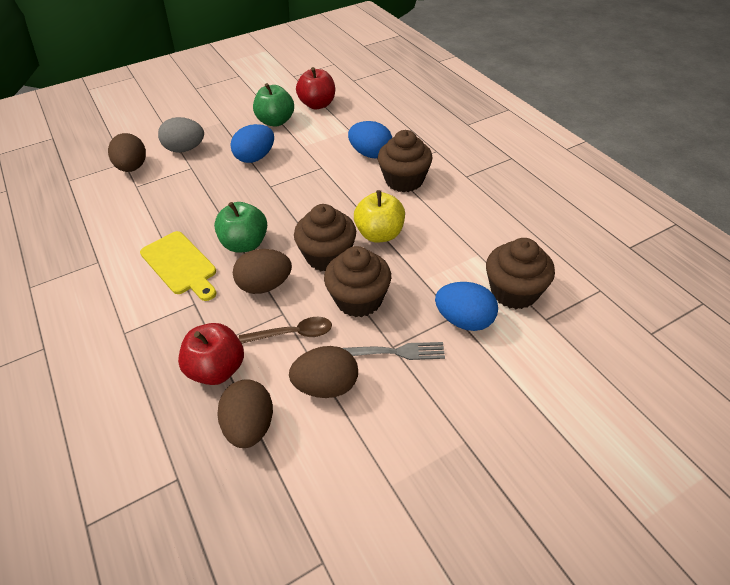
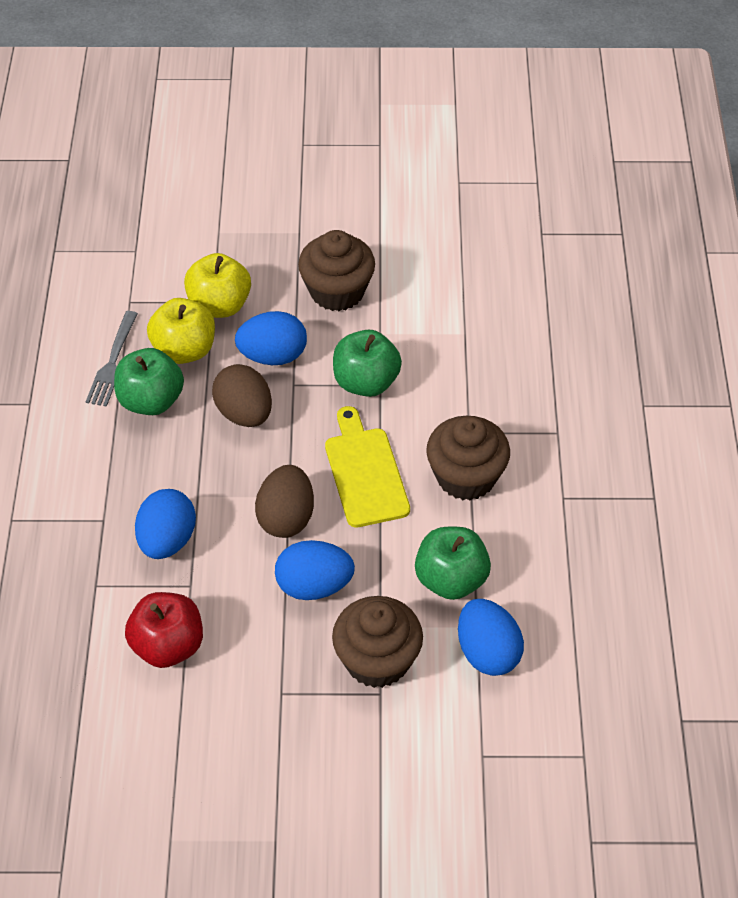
blue egg: 3 -> 4
brown cupcake: 4 -> 3
brown egg: 4 -> 2
brown spoon: 1 -> 0
green apple: 2 -> 3
grey egg: 1 -> 0
red apple: 2 -> 1
yellow apple: 1 -> 2

